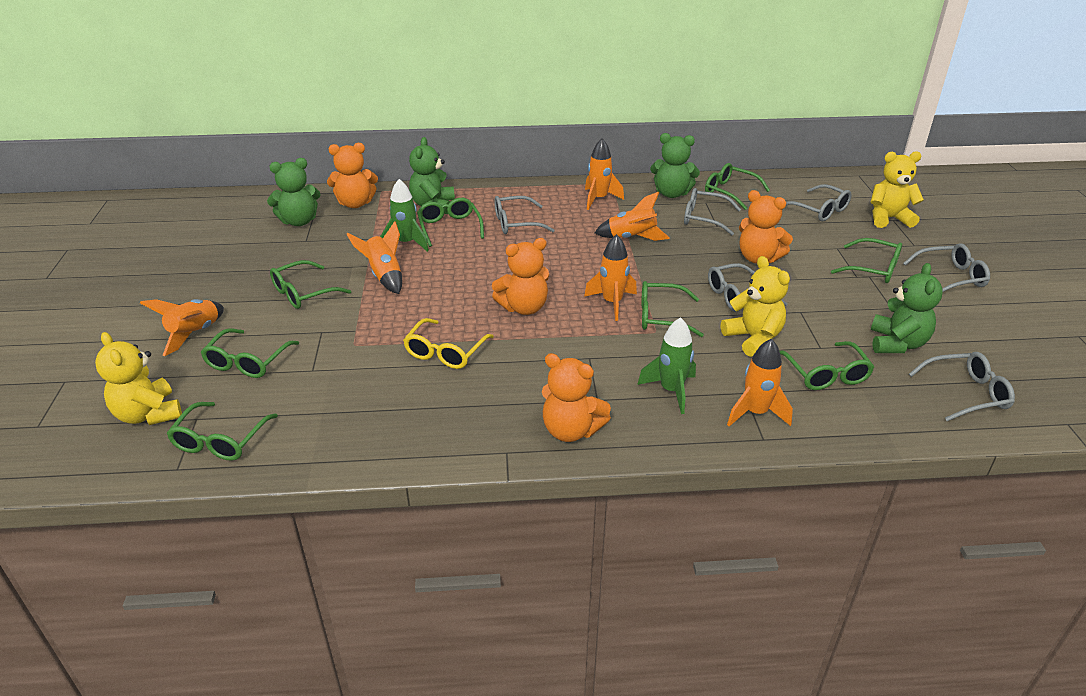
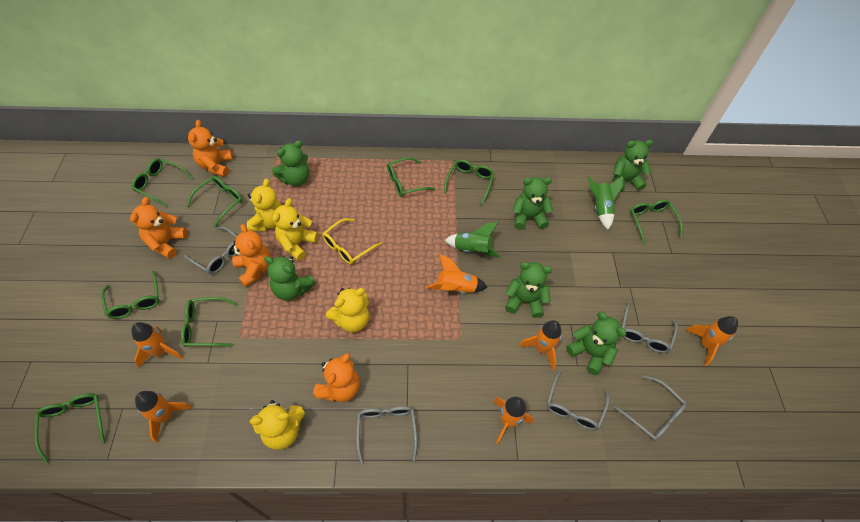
green teddy bear: 4 -> 6
grey glasses: 6 -> 5
yellow teddy bear: 3 -> 4

